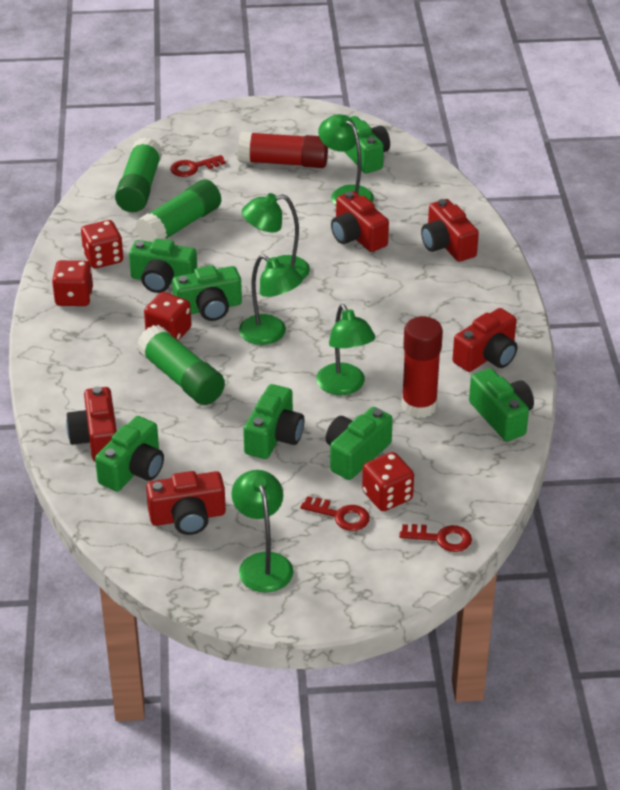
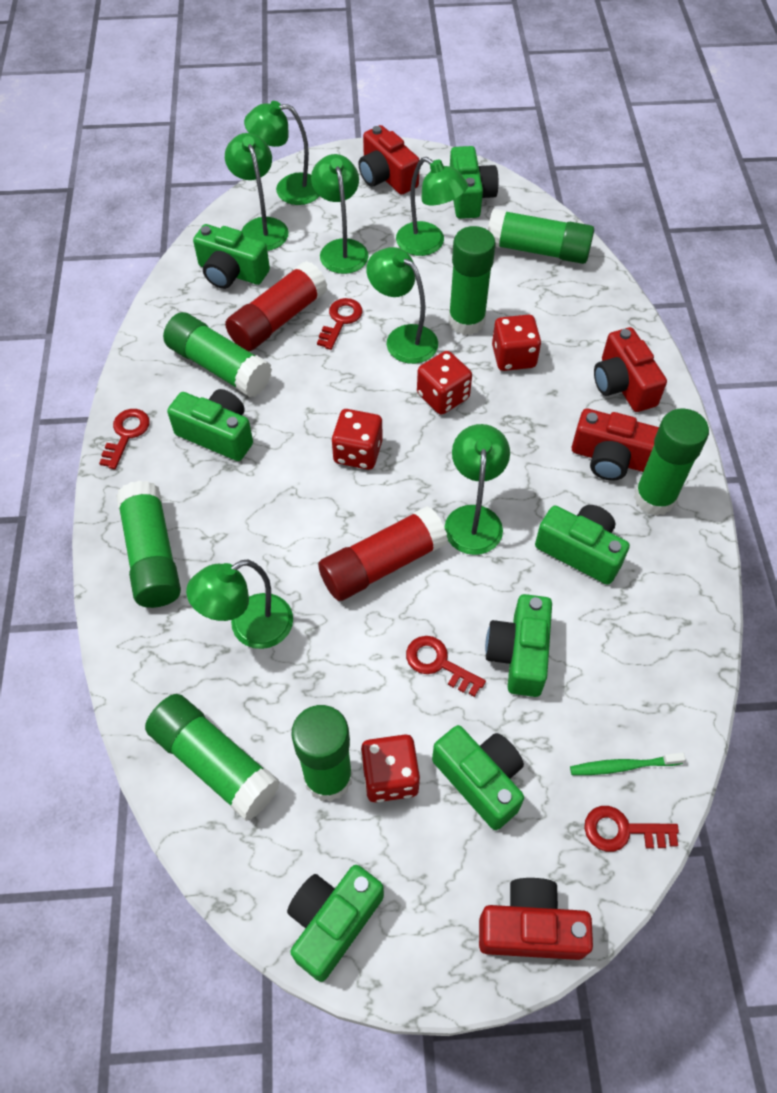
green glue stick: 3 -> 7
green lamp: 5 -> 7
green toothbrush: 0 -> 1
red camera: 5 -> 4
red key: 3 -> 4

